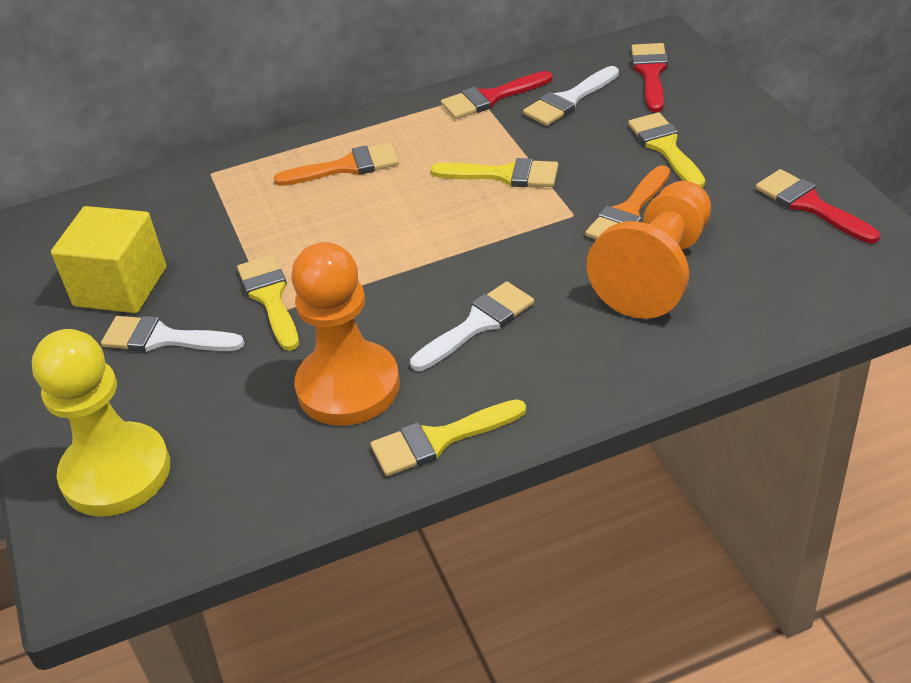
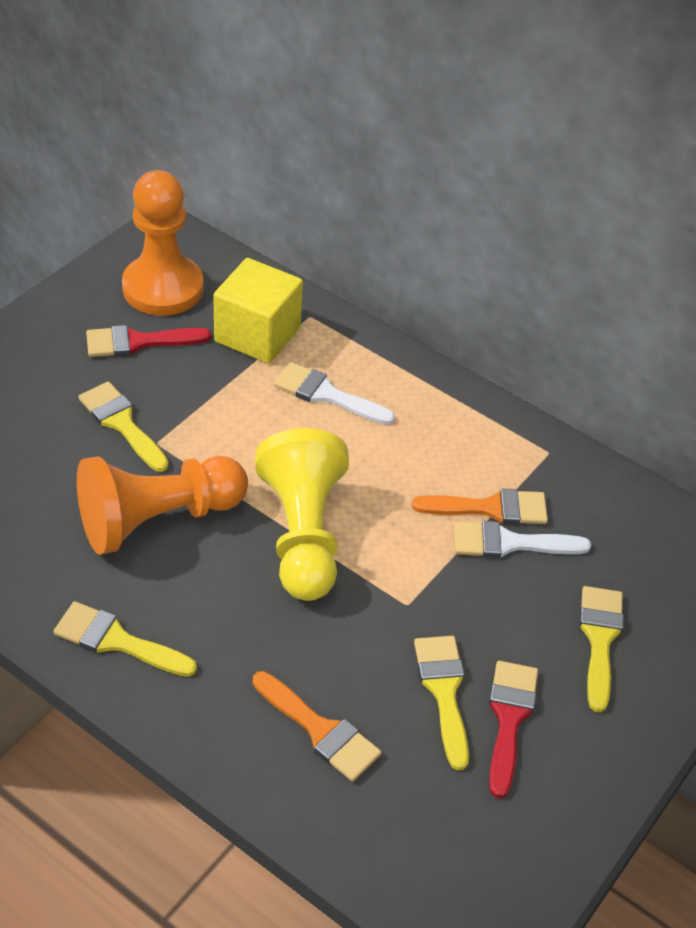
red brush: 3 -> 2
white brush: 3 -> 2

